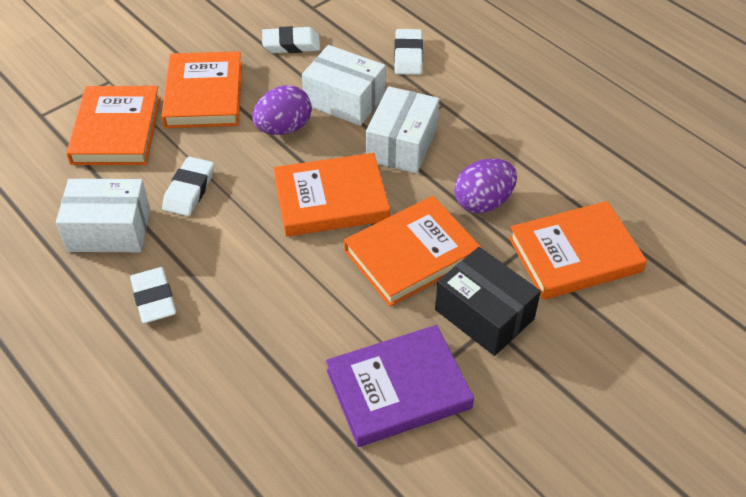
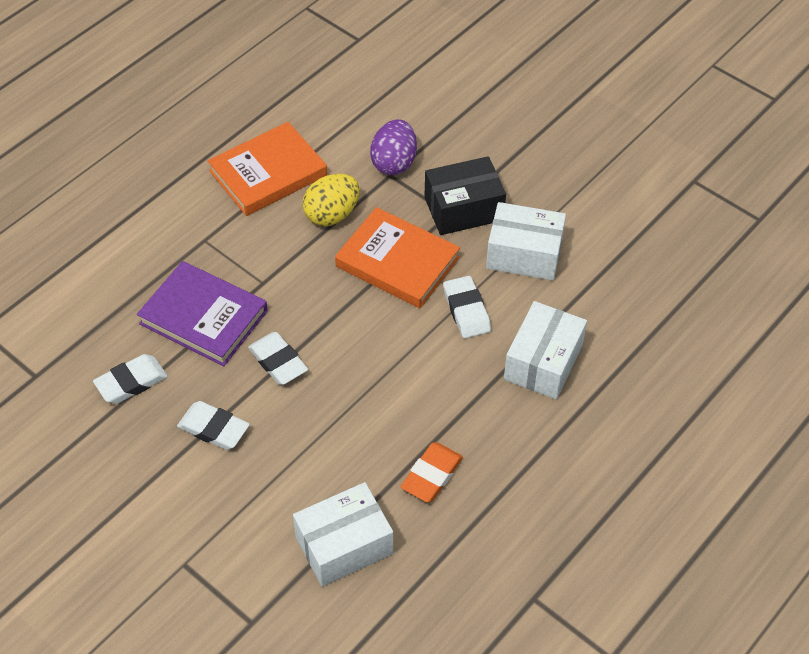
orange book: 5 -> 2
orange eraser: 0 -> 1
purple egg: 2 -> 1
yellow egg: 0 -> 1

